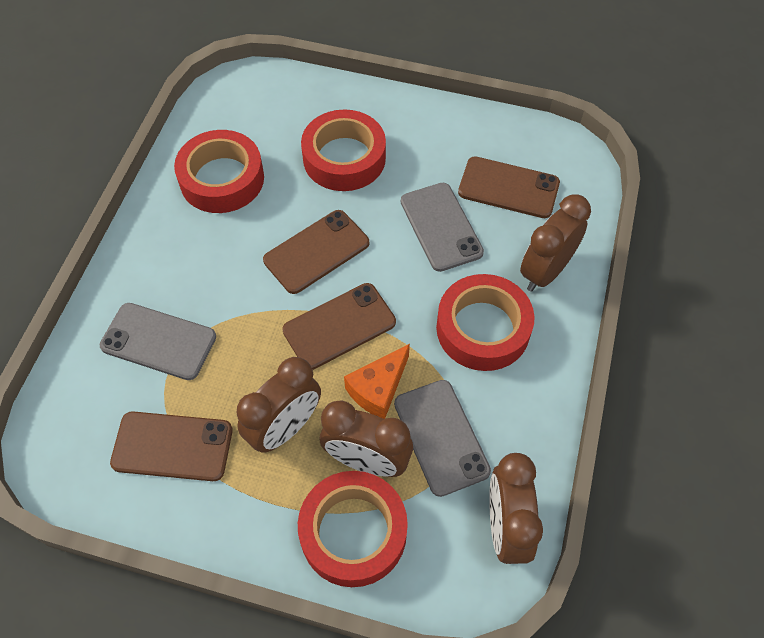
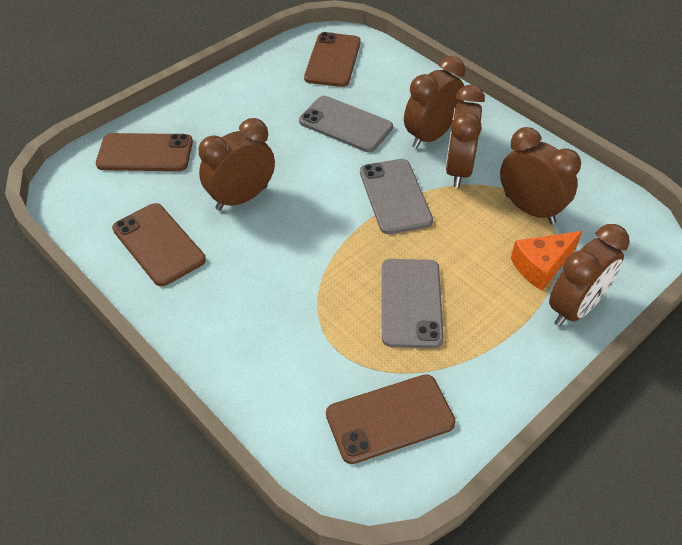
brown clock: 4 -> 5
red tape: 4 -> 0

